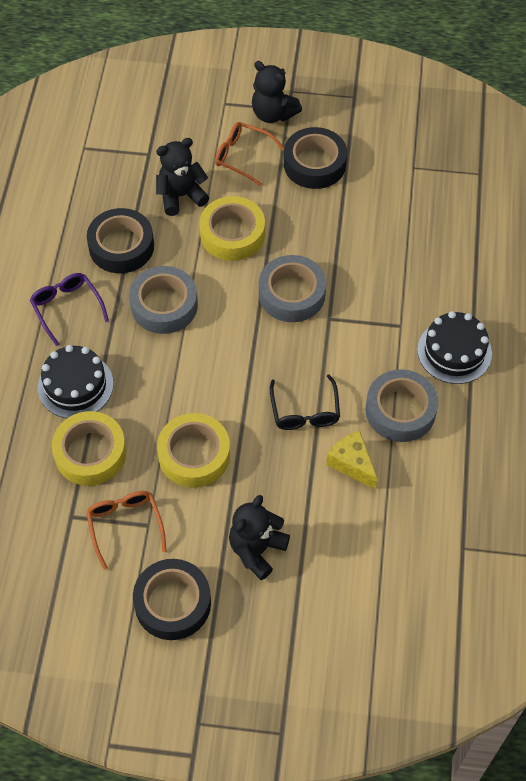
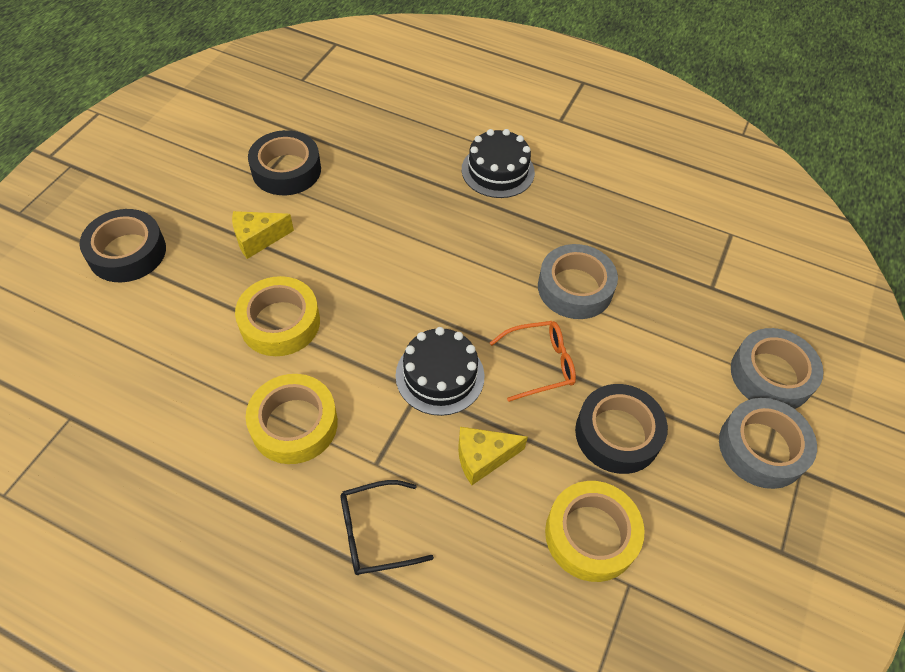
black teddy bear: 3 -> 0
orange glasses: 2 -> 1
purple glasses: 1 -> 0
yellow cheese: 1 -> 2

